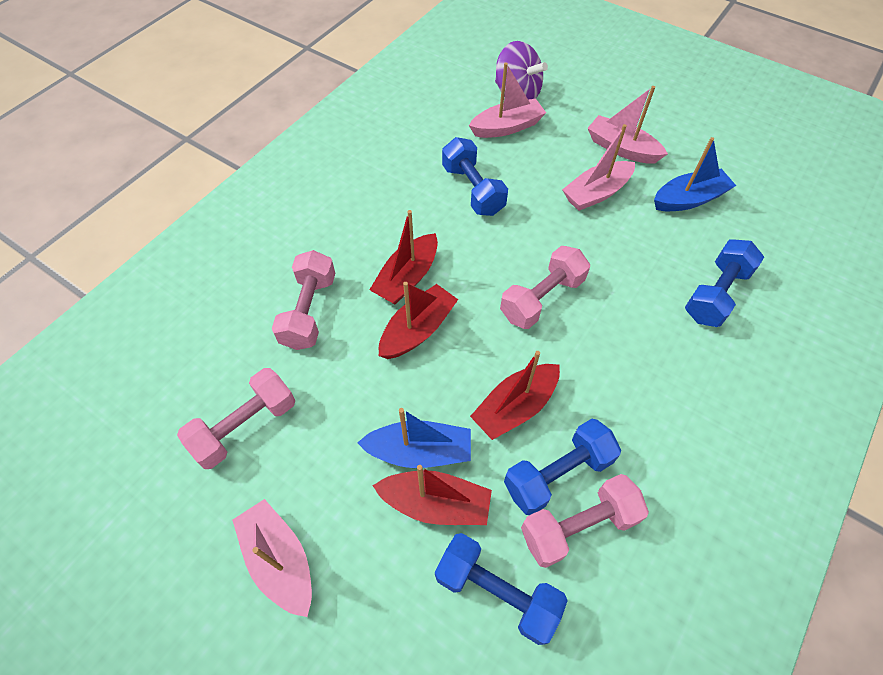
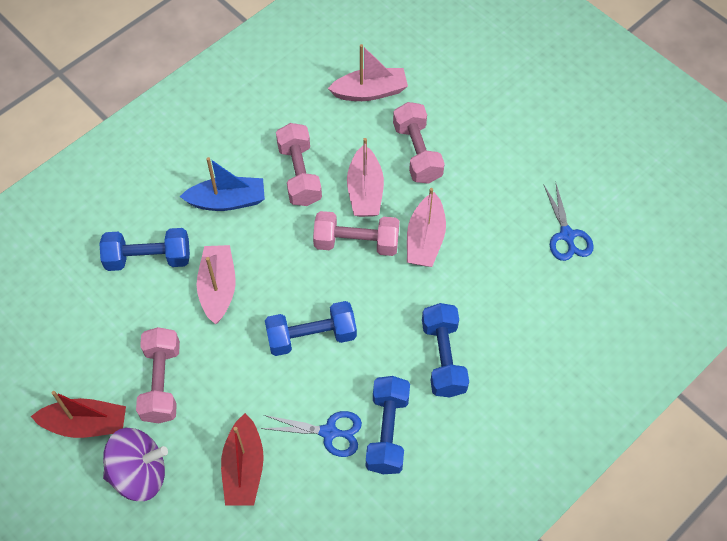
blue boat: 2 -> 1
blue scissors: 0 -> 2
red boat: 4 -> 2

